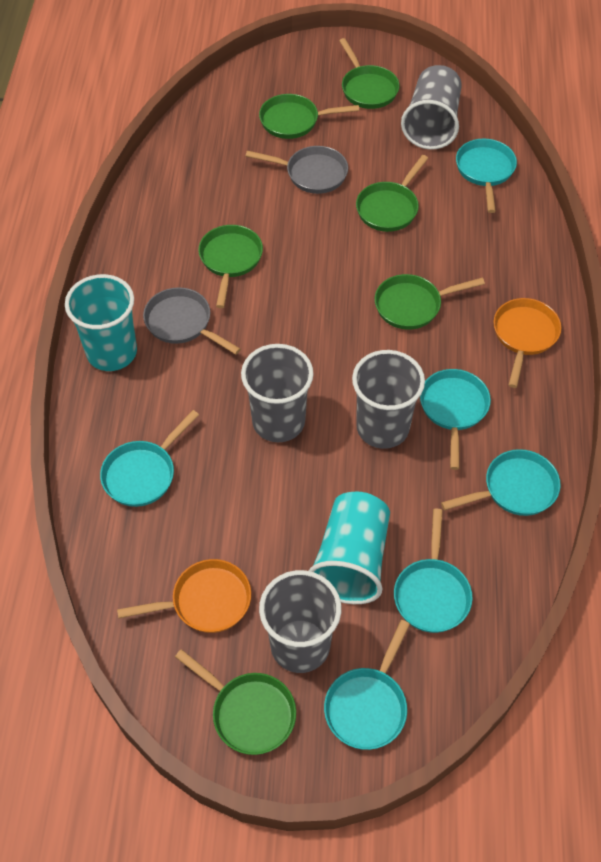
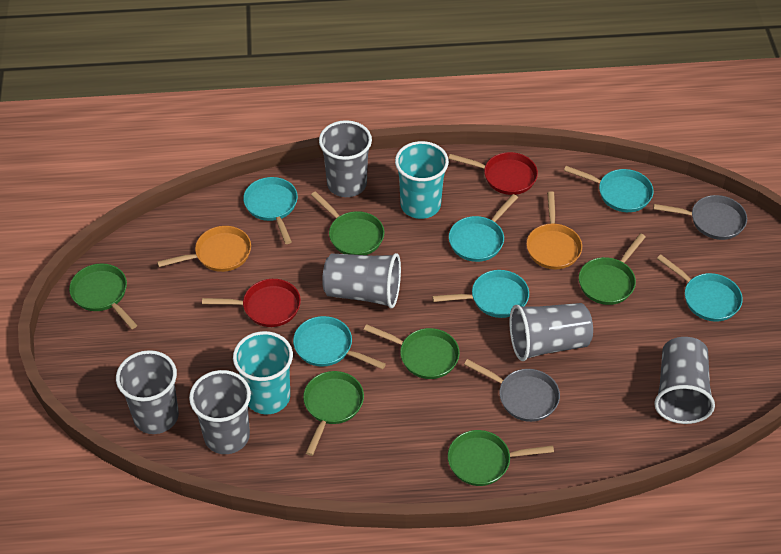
grey cup: 4 -> 6
red pan: 0 -> 2

